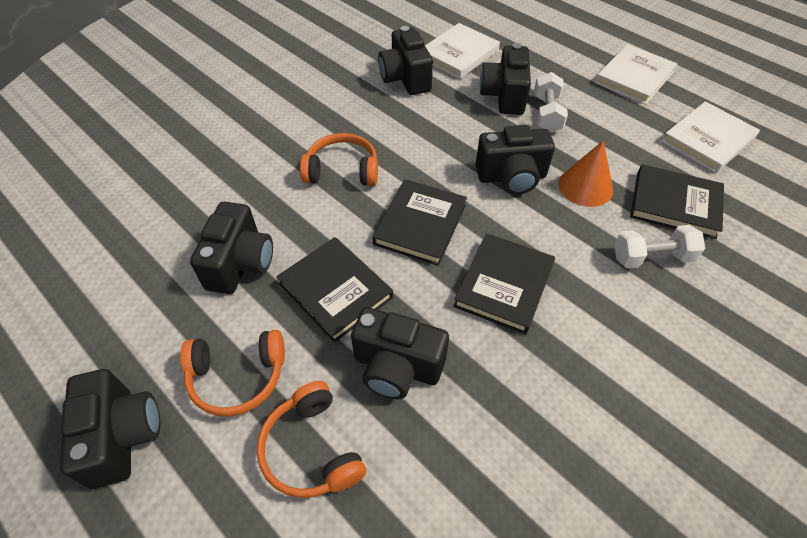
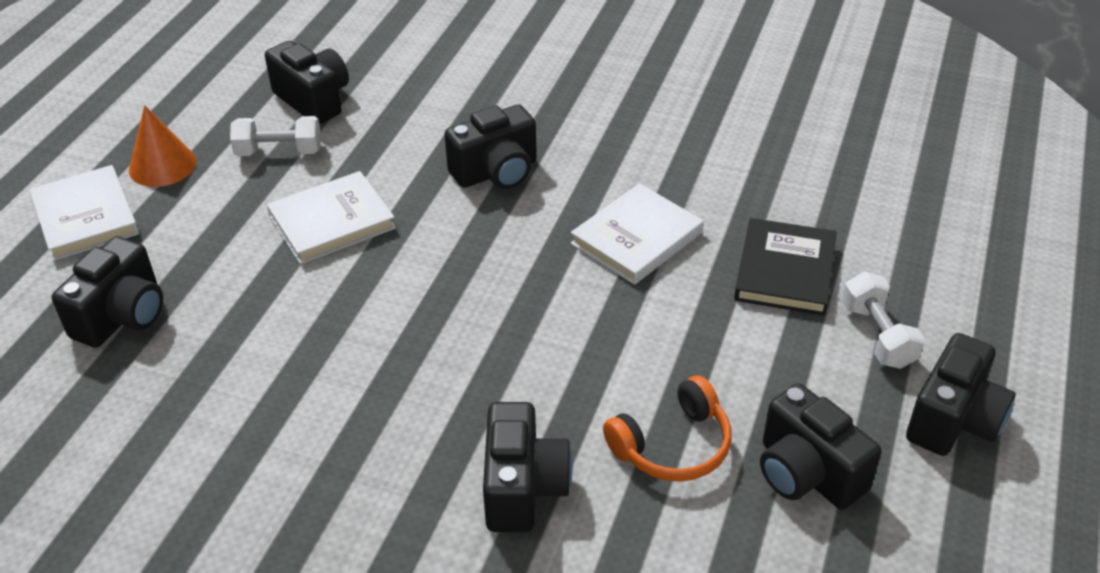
black book: 4 -> 1
orange headphones: 3 -> 1

